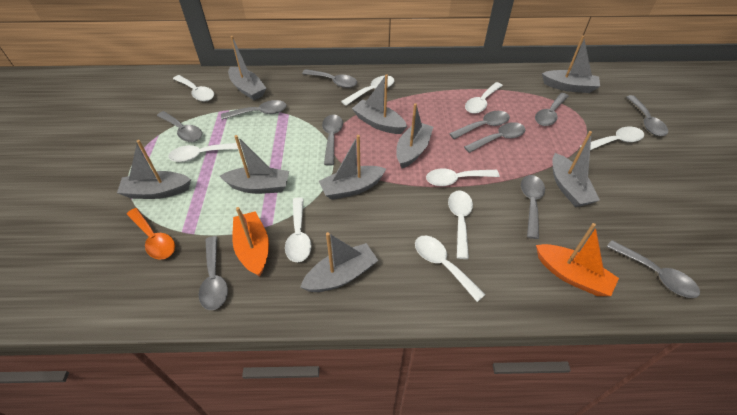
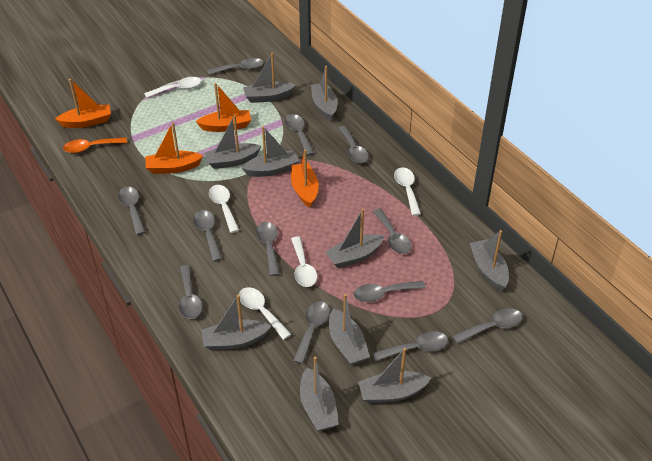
grey boat: 9 -> 10
grey spoon: 11 -> 12
orange boat: 2 -> 4
white spoon: 9 -> 5

